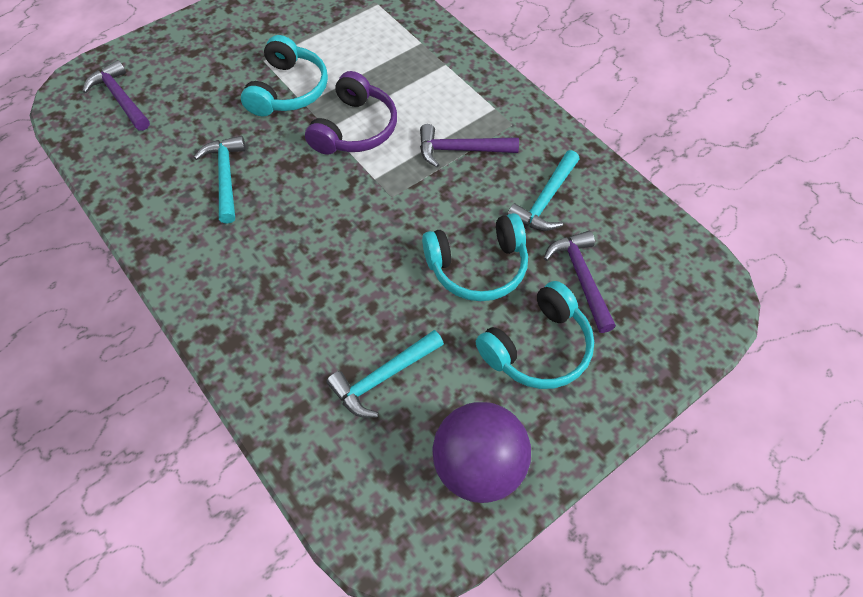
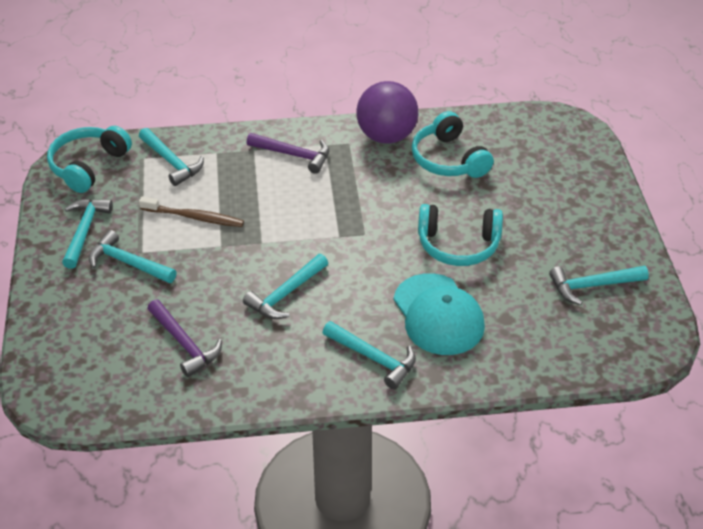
brown toothbrush: 0 -> 1
purple hammer: 3 -> 2
purple headphones: 1 -> 0
turquoise cap: 0 -> 1
turquoise hammer: 3 -> 6

